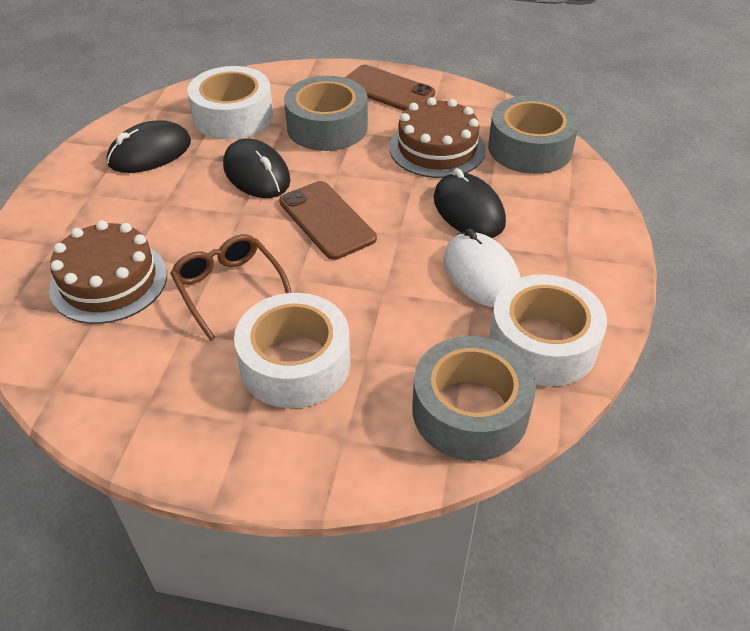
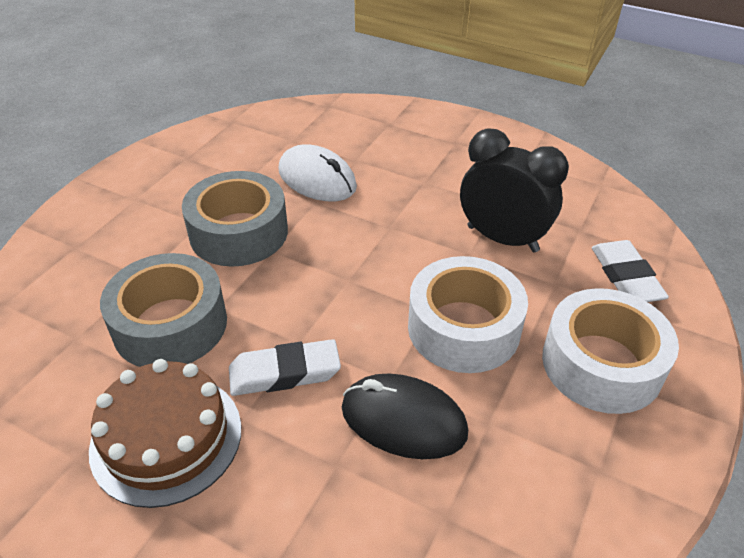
black clock: 0 -> 1
black mouse: 3 -> 1
brown cake: 2 -> 1
brown glasses: 1 -> 0
brown phone: 2 -> 0
grey tape: 3 -> 2
white eraser: 0 -> 2
white tape: 3 -> 2

